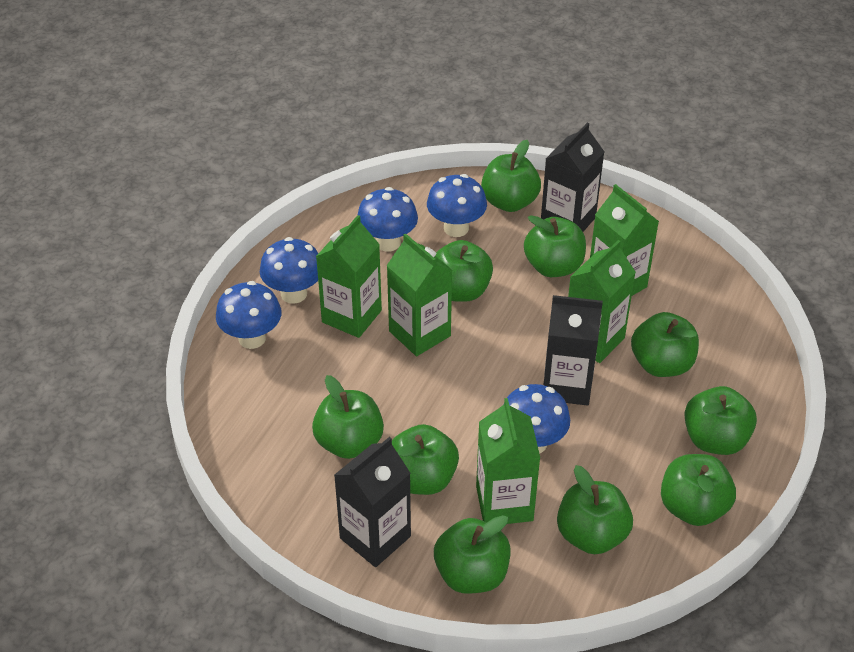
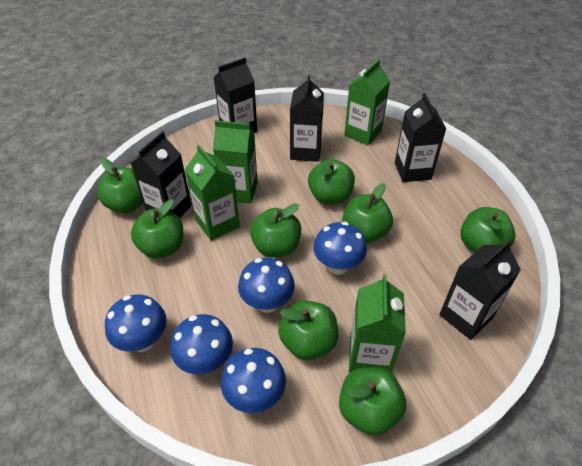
black carton: 3 -> 5
green apple: 10 -> 8
green carton: 5 -> 4

